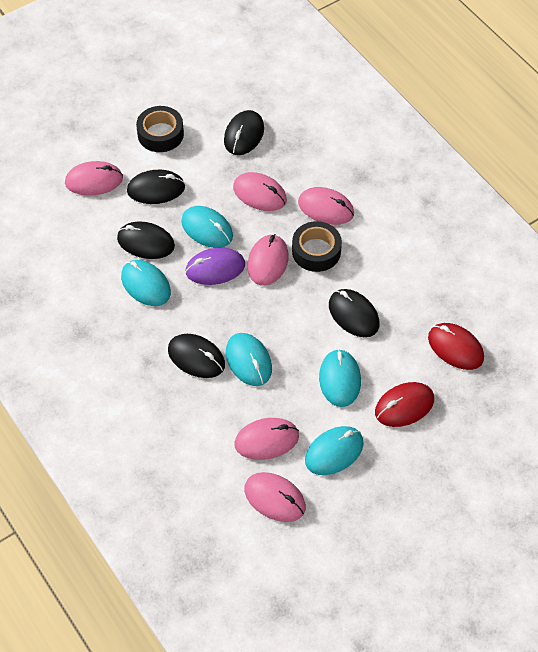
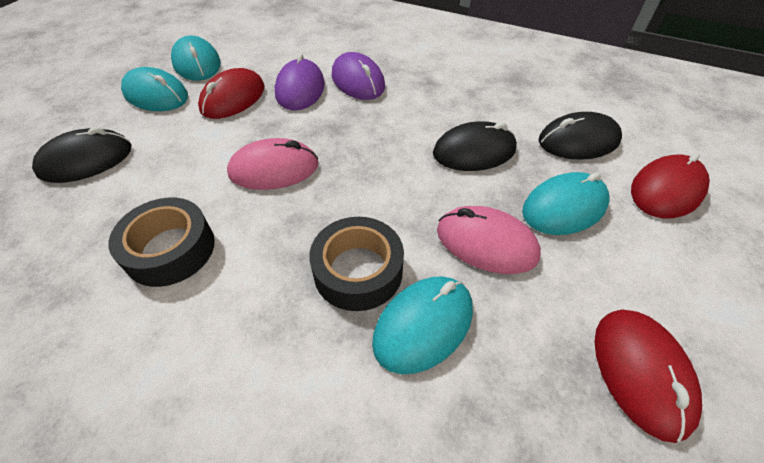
black mouse: 5 -> 3
pink mouse: 6 -> 2
purple mouse: 1 -> 2
red mouse: 2 -> 3
turquoise mouse: 5 -> 4

